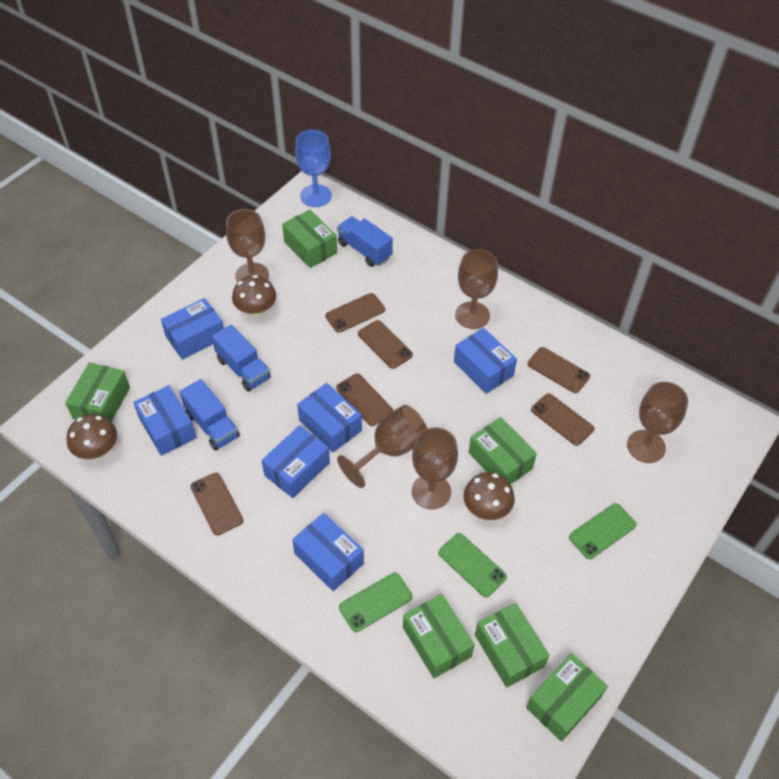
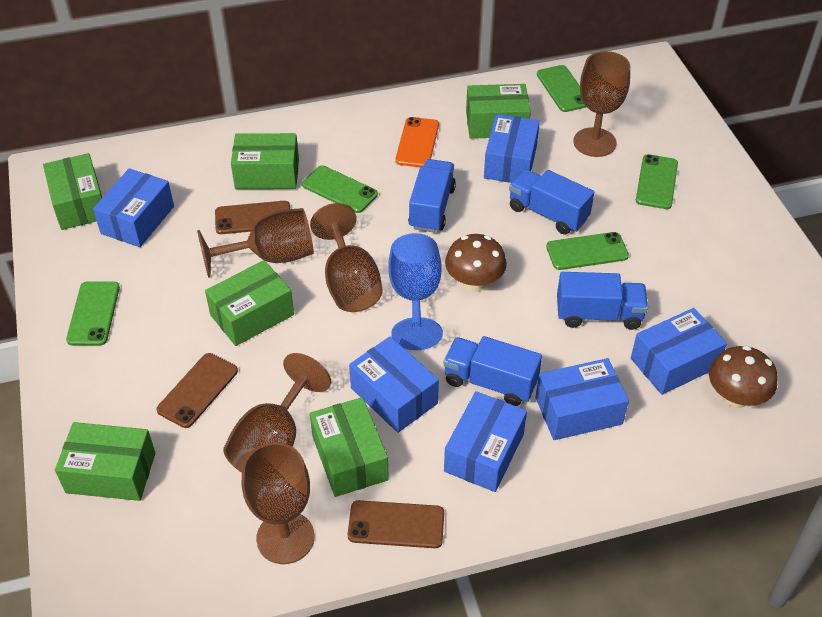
blue truck: 3 -> 4
brown mushroom: 3 -> 2
brown phone: 6 -> 3
green phone: 3 -> 5
orange phone: 0 -> 1

